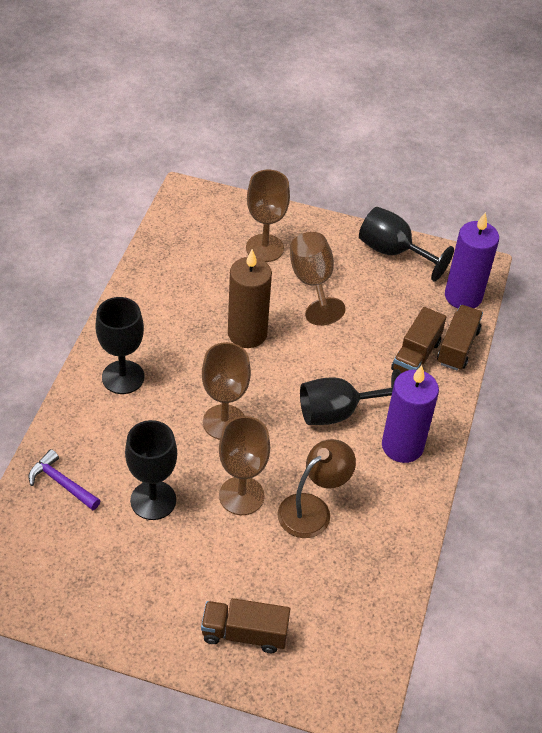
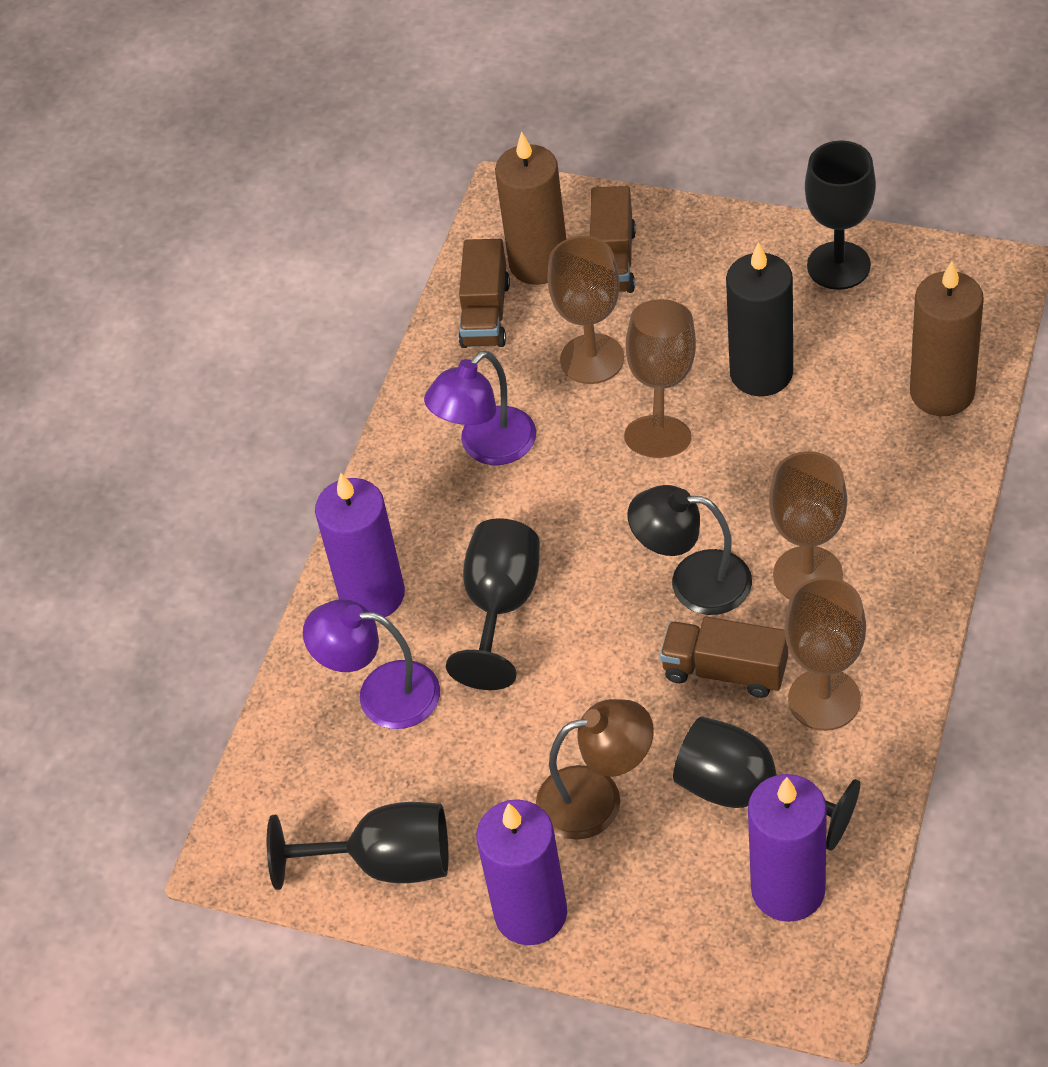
black candle: 0 -> 1
black lamp: 0 -> 1
brown candle: 1 -> 2
purple candle: 2 -> 3
purple hammer: 1 -> 0
purple lamp: 0 -> 2

